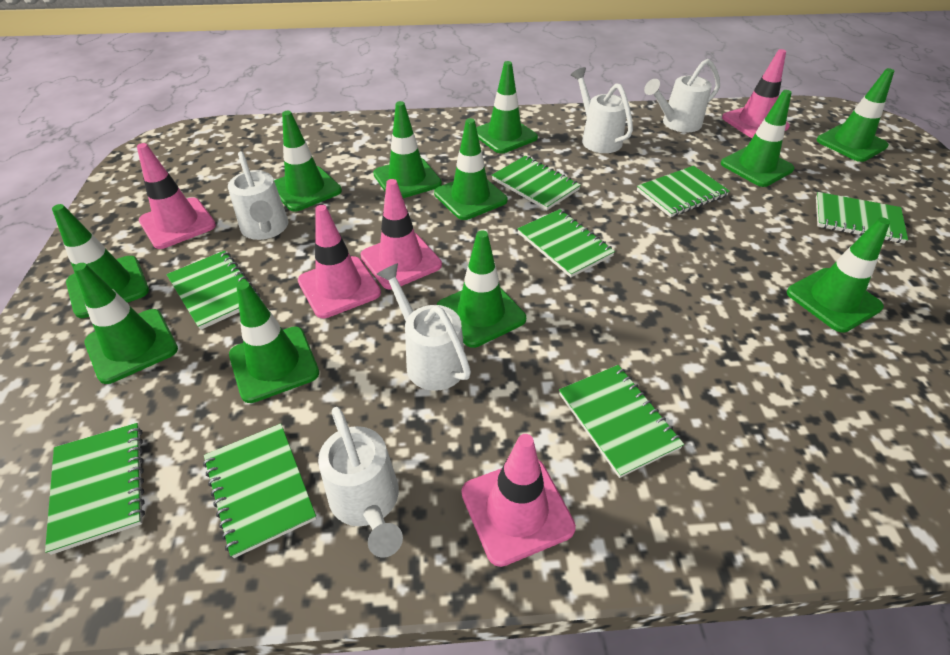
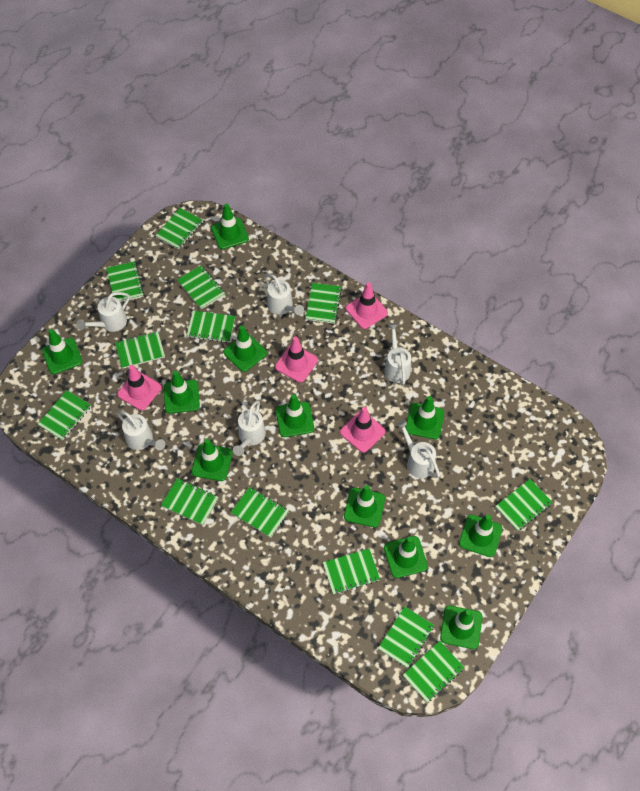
green notebook: 8 -> 13
pink traffic cone: 5 -> 4
white watering can: 5 -> 6

